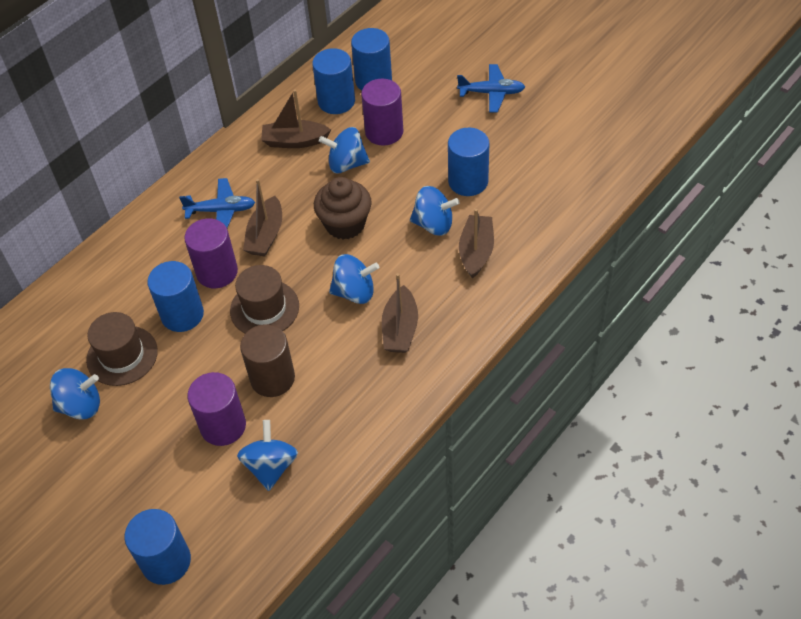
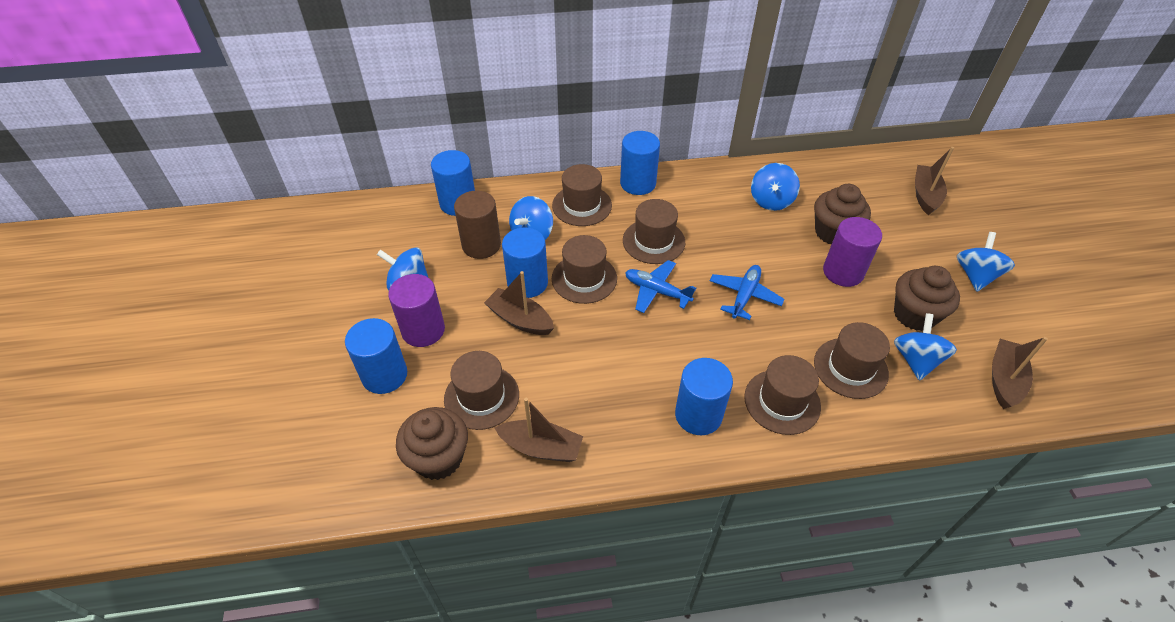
brown cupcake: 1 -> 3
brown hat: 2 -> 6
purple cylinder: 3 -> 2

